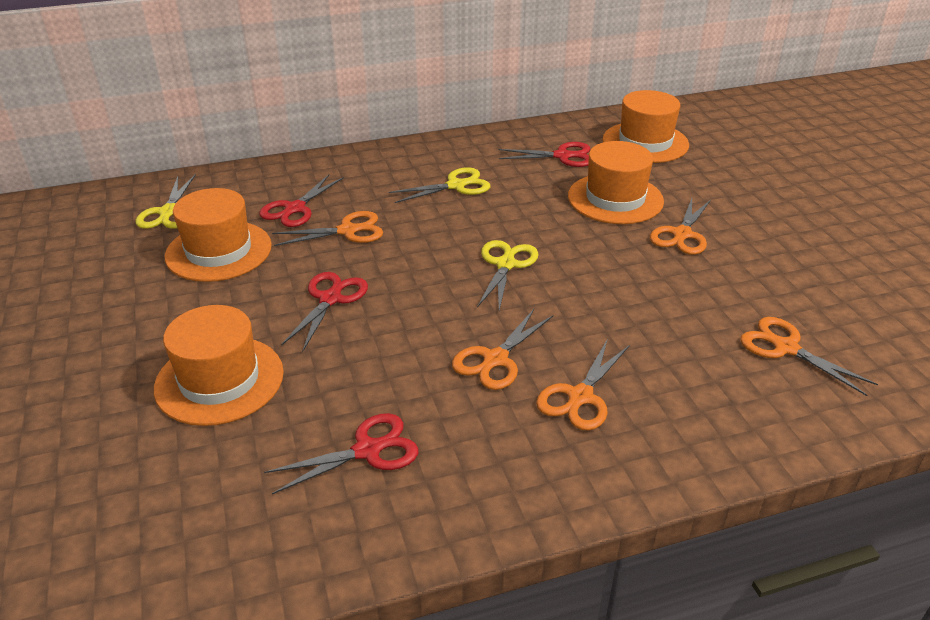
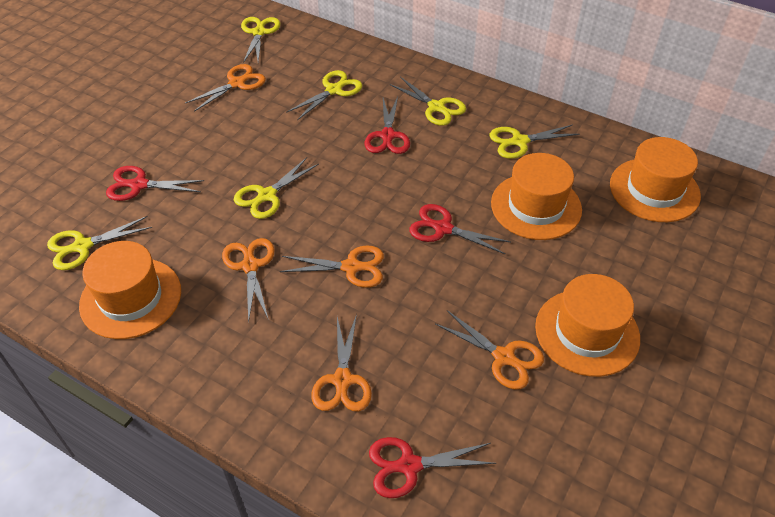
yellow scissors: 3 -> 6

